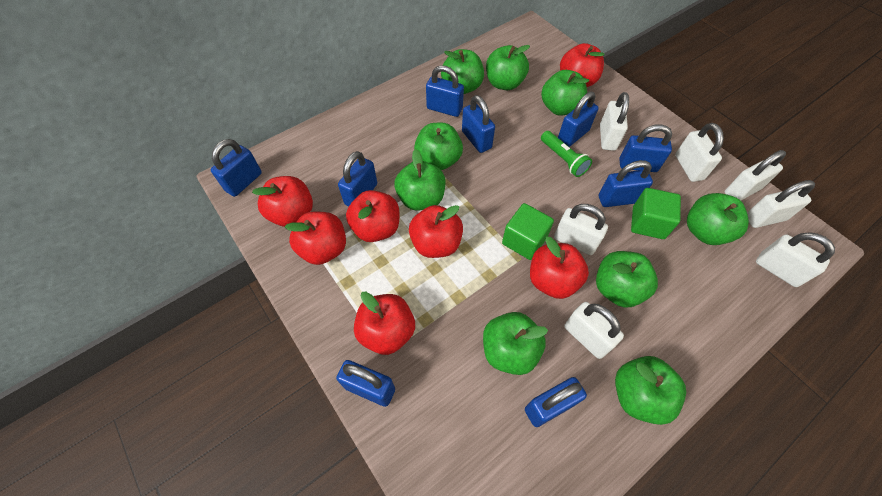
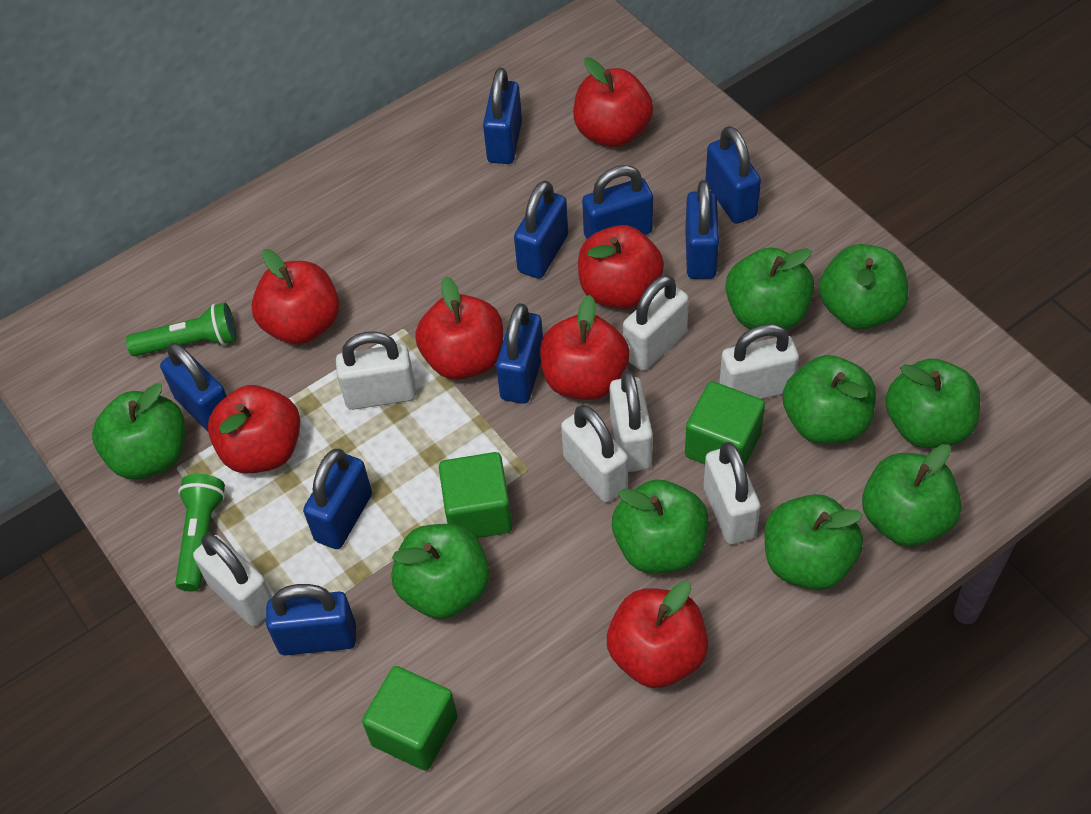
green cube: 2 -> 3
green flashlight: 1 -> 2

